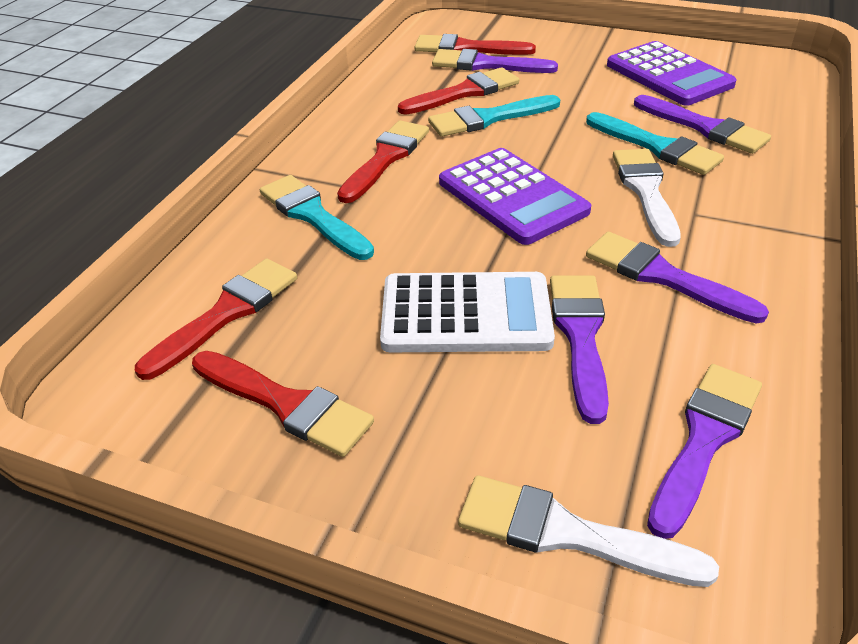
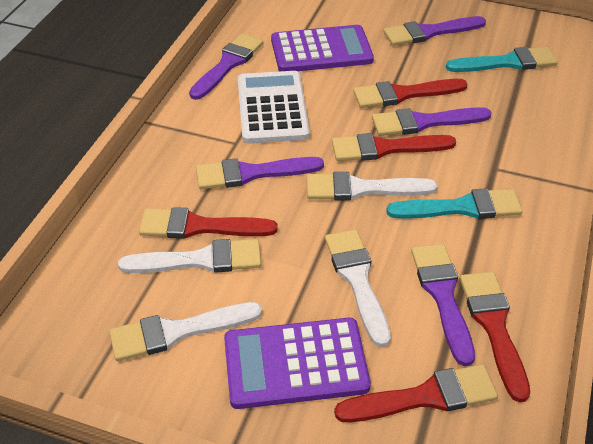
turquoise brush: 3 -> 2
white brush: 2 -> 4

